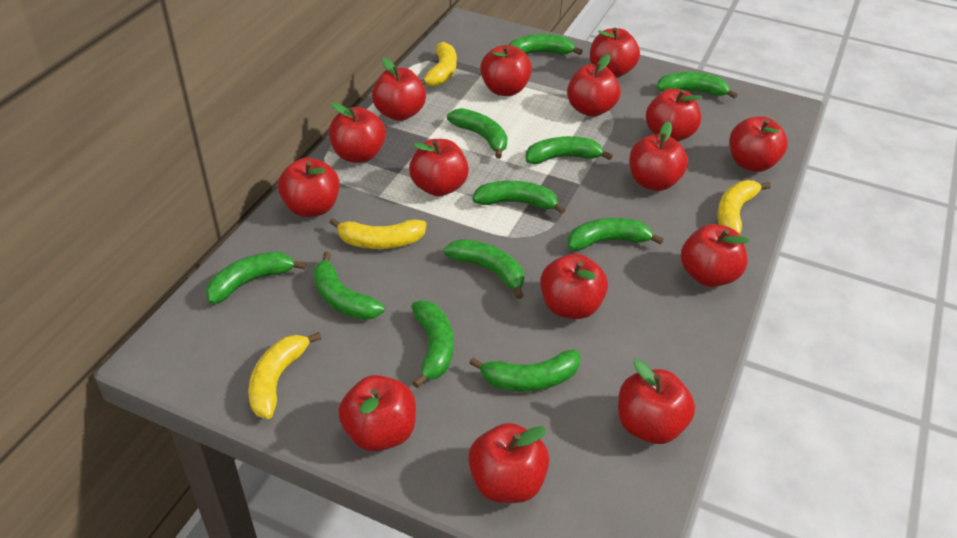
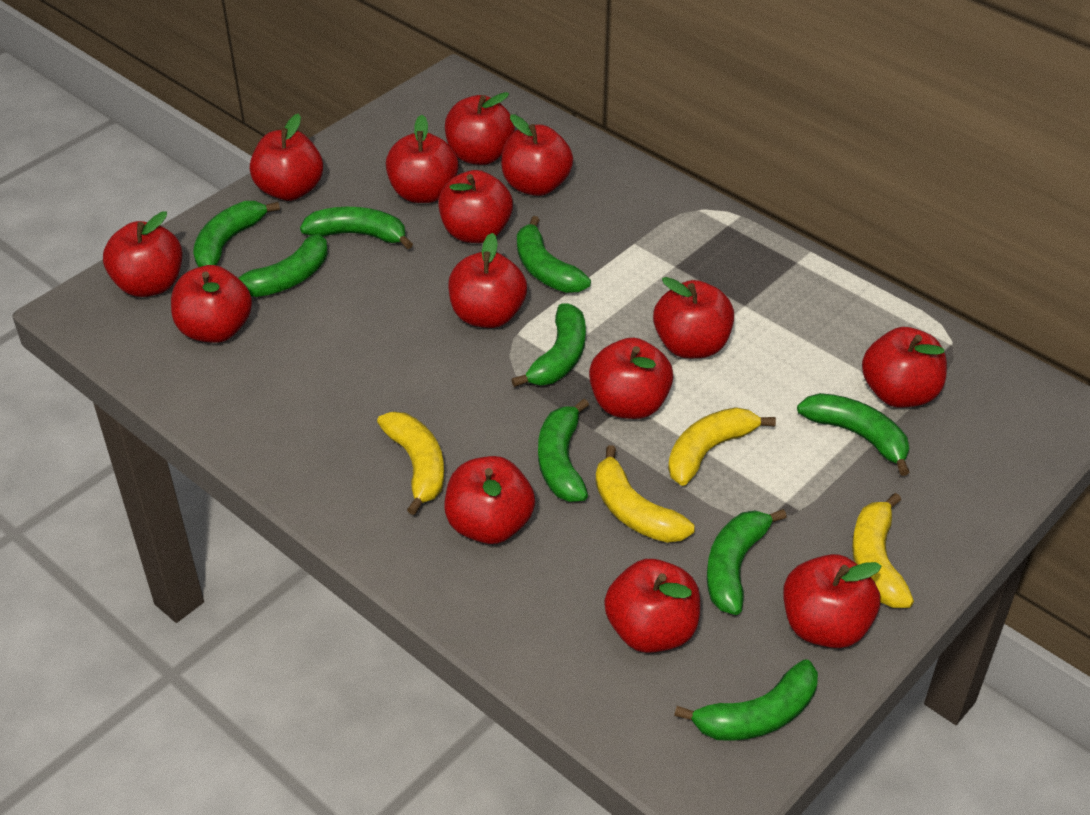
green banana: 11 -> 9
red apple: 15 -> 14

